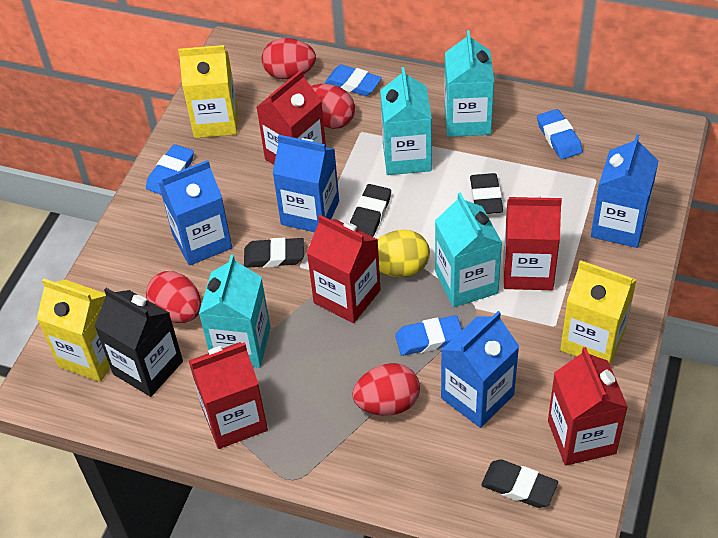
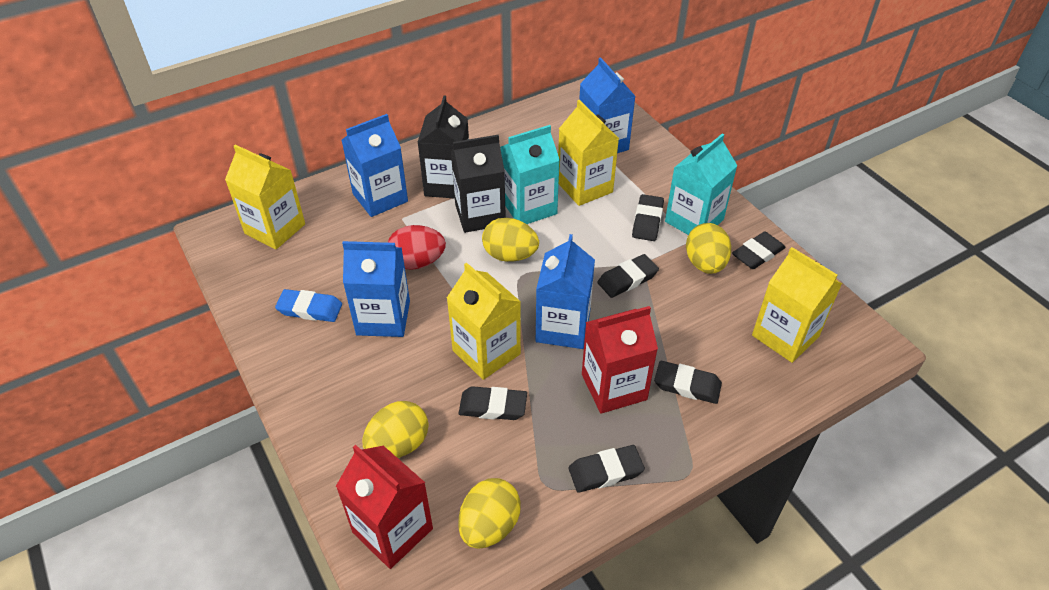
black carton: 1 -> 2
black eraser: 4 -> 6
blue eraser: 4 -> 1
red carton: 5 -> 2
red egg: 4 -> 1
turquoise carton: 4 -> 2
yellow carton: 3 -> 4
yellow egg: 1 -> 4

